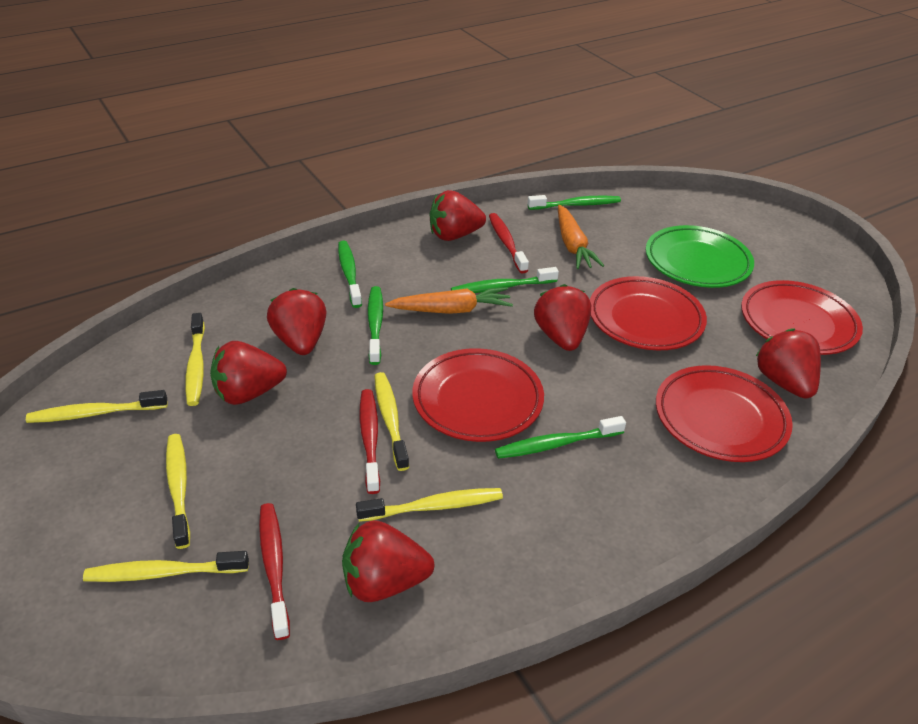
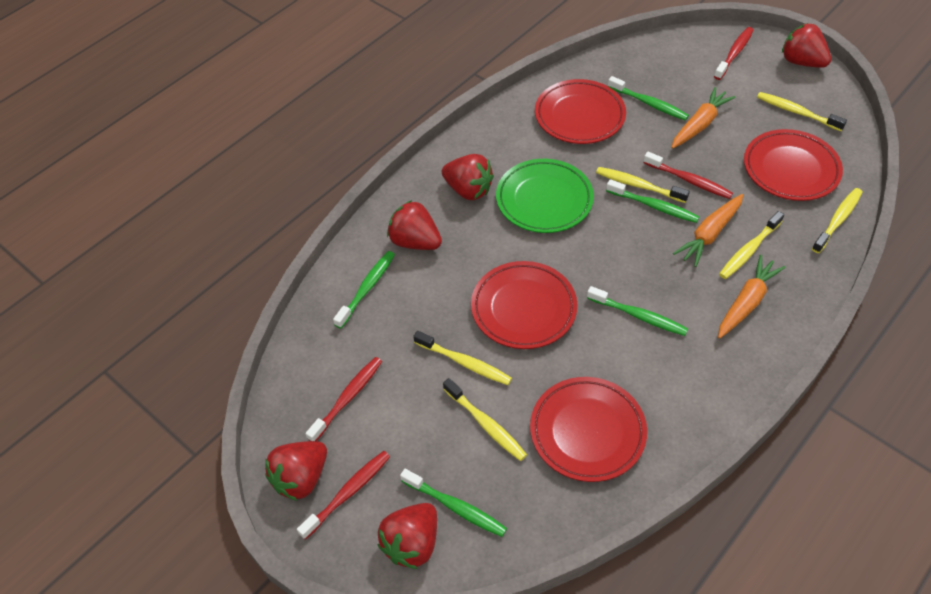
orange carrot: 2 -> 3
red strawberry: 6 -> 5
red toothbrush: 3 -> 4

